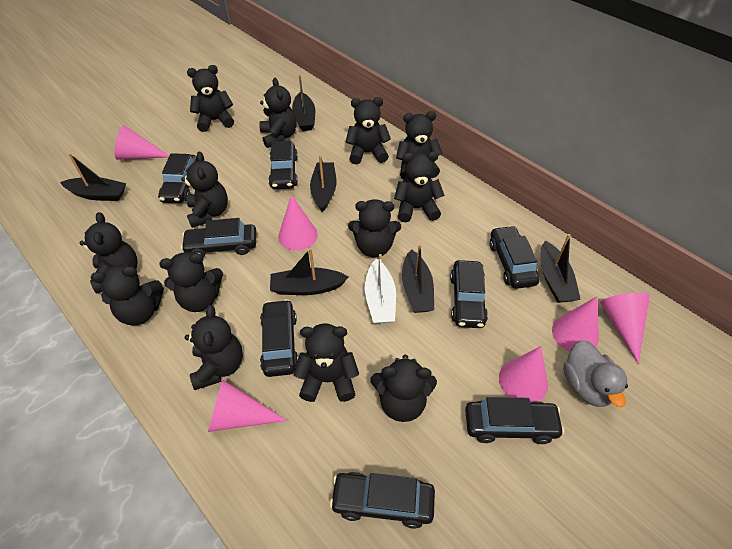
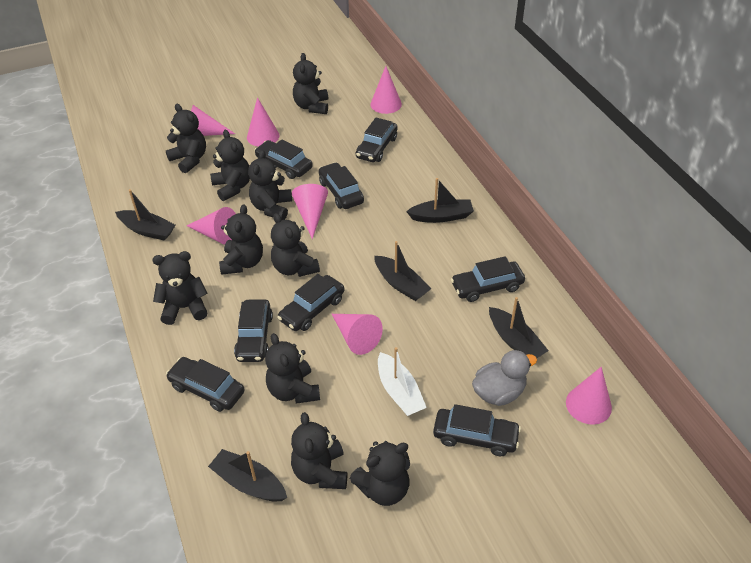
black boat: 6 -> 5
black teddy bear: 13 -> 10
pink cone: 6 -> 7

